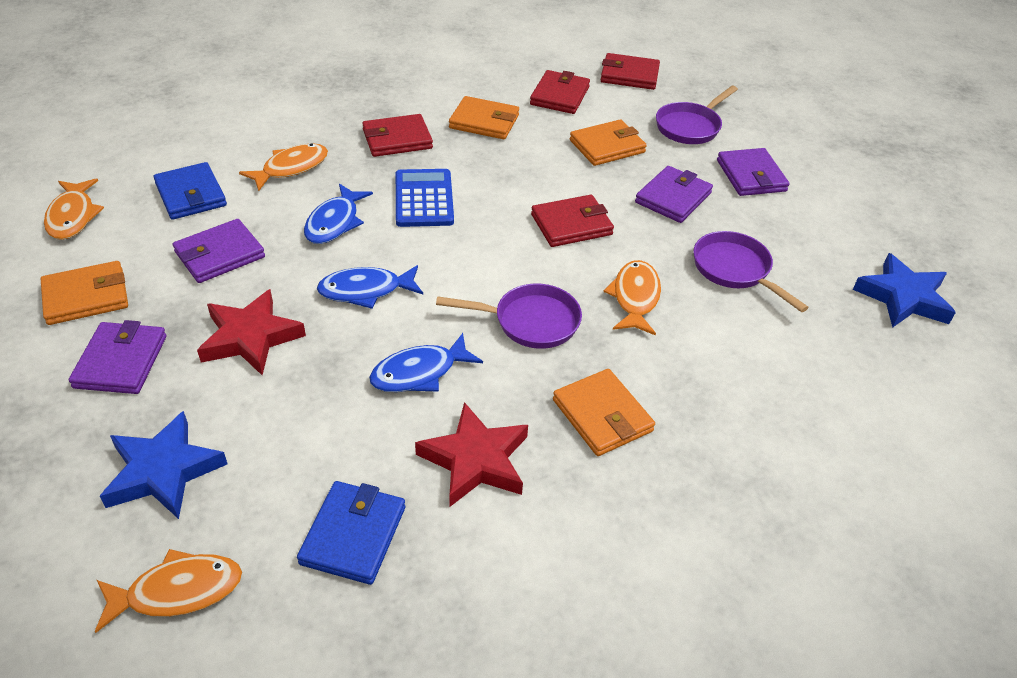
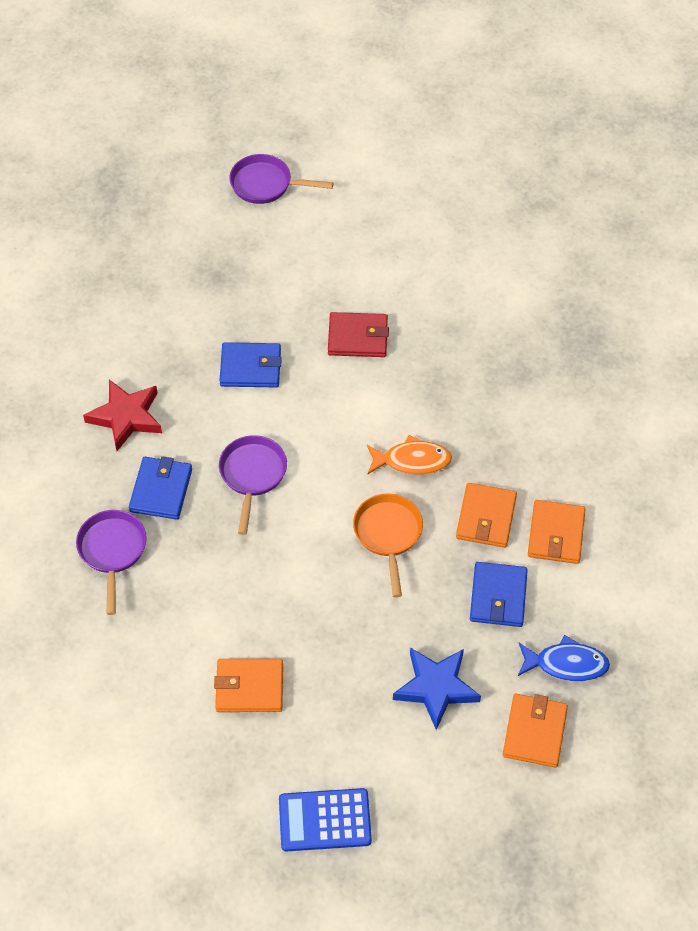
blue fish: 3 -> 1
blue star: 2 -> 1
blue wallet: 2 -> 3
orange fish: 4 -> 1
orange pan: 0 -> 1
purple wallet: 4 -> 0
red star: 2 -> 1
red wallet: 4 -> 1

